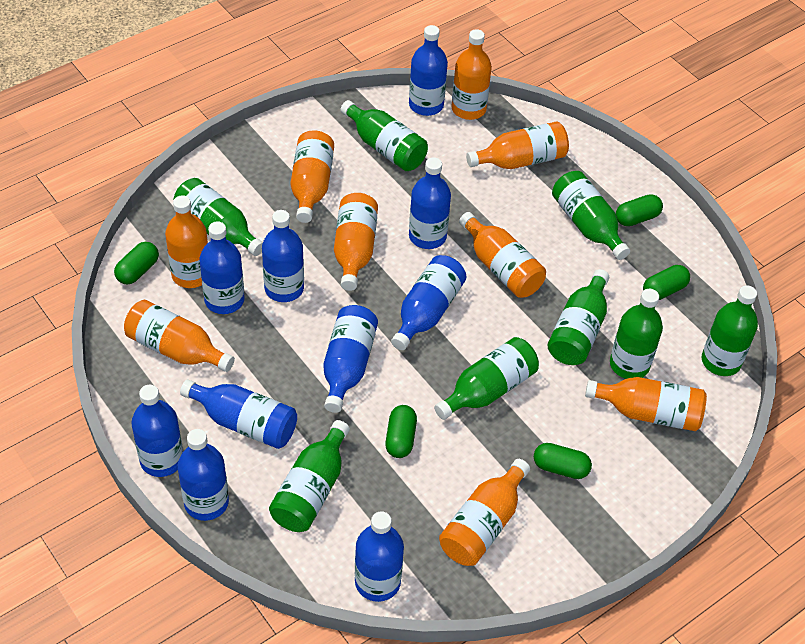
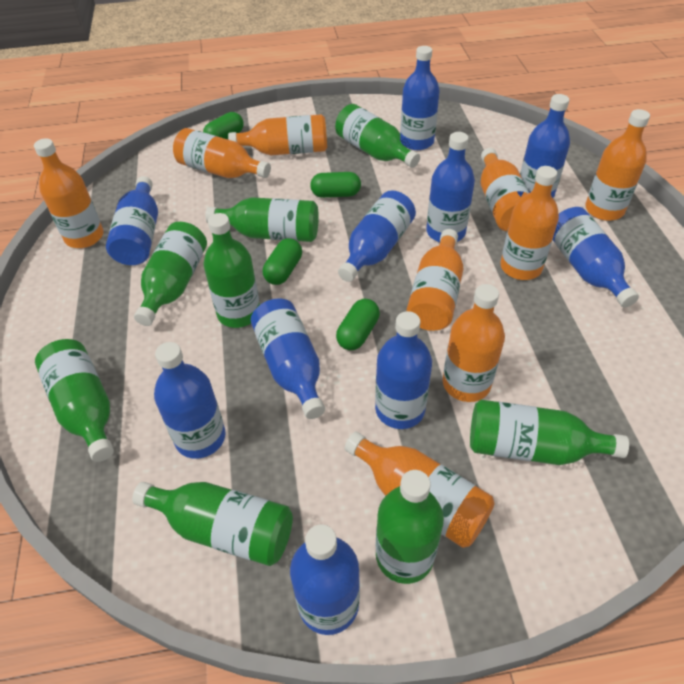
green capsule: 5 -> 4

